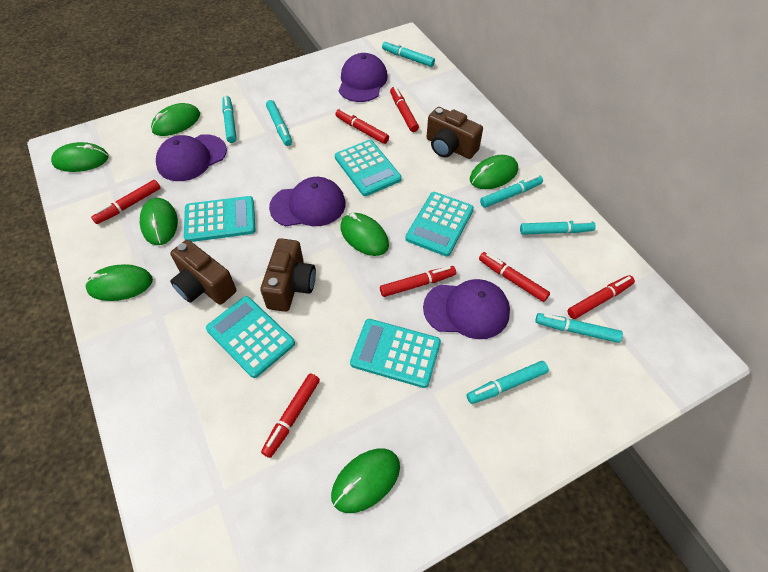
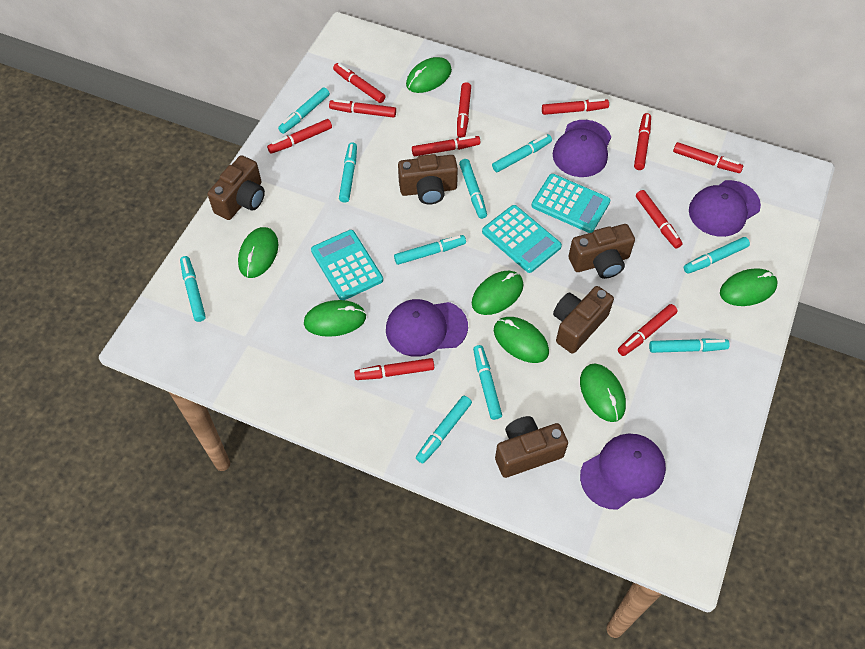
brown camera: 3 -> 5
red marker: 7 -> 11
turquoise calculator: 5 -> 3
turquoise marker: 7 -> 10

